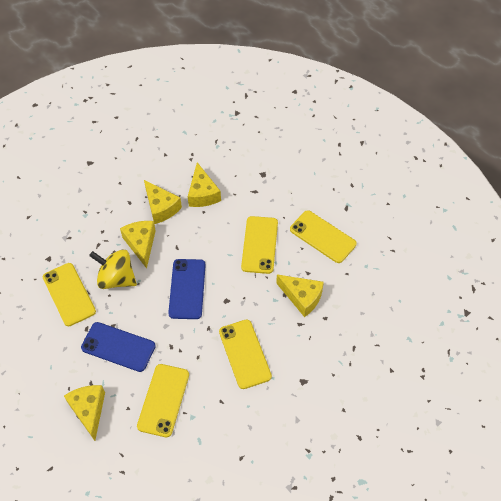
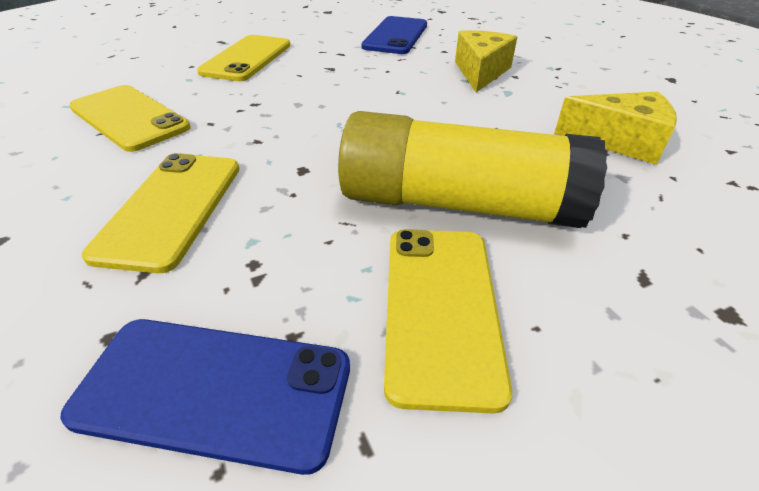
yellow cheese: 5 -> 2
yellow glue stick: 0 -> 1
yellow phone: 5 -> 4
yellow spinning top: 1 -> 0

